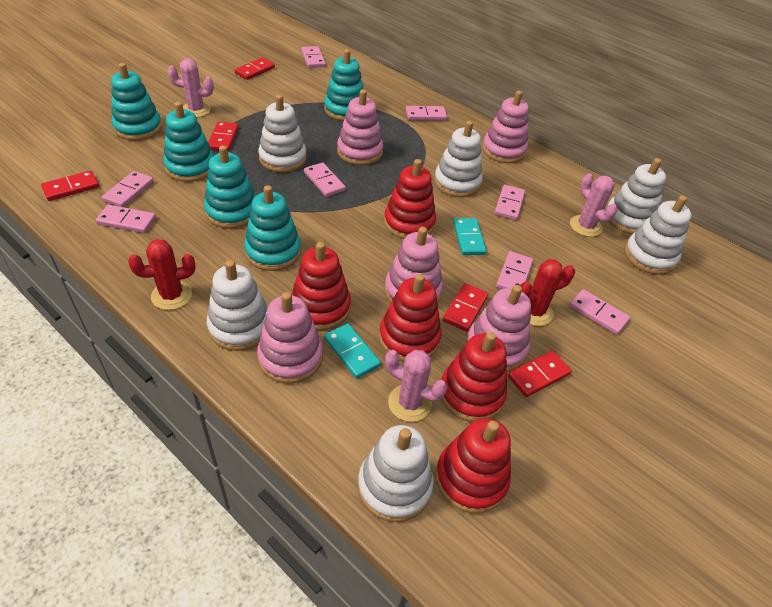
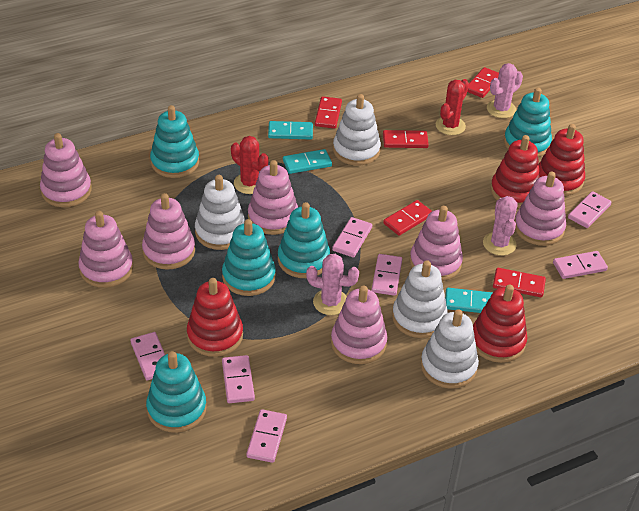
pink domino: 8 -> 7
pink stacking toy: 5 -> 7
red stacking toy: 5 -> 4
turquoise domino: 2 -> 3
white stacking toy: 6 -> 4

